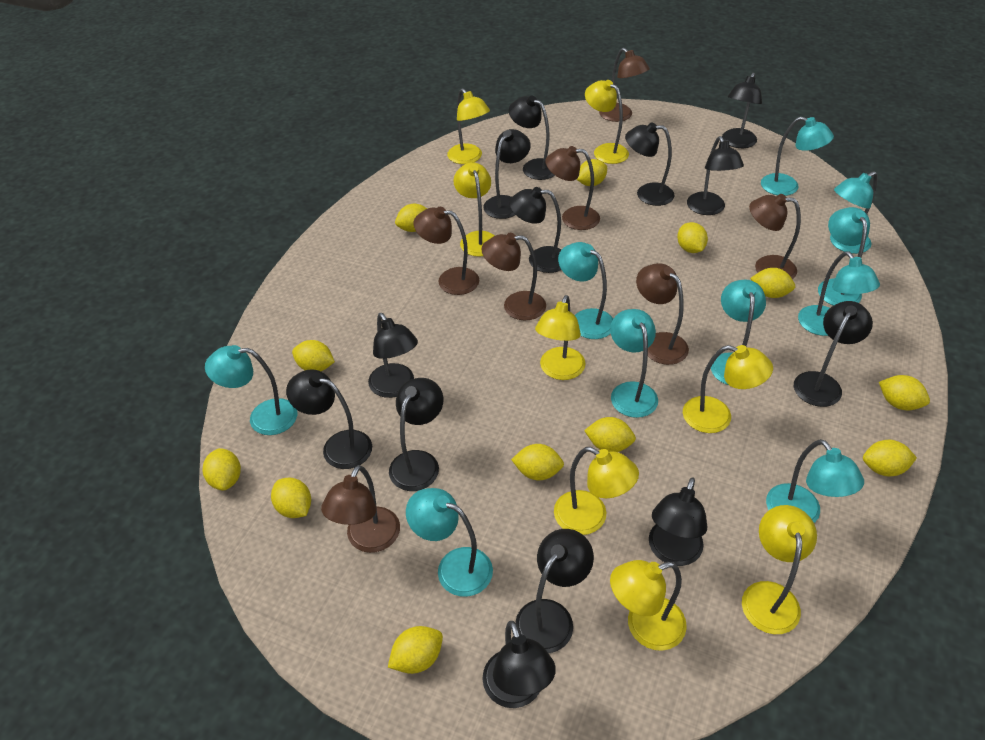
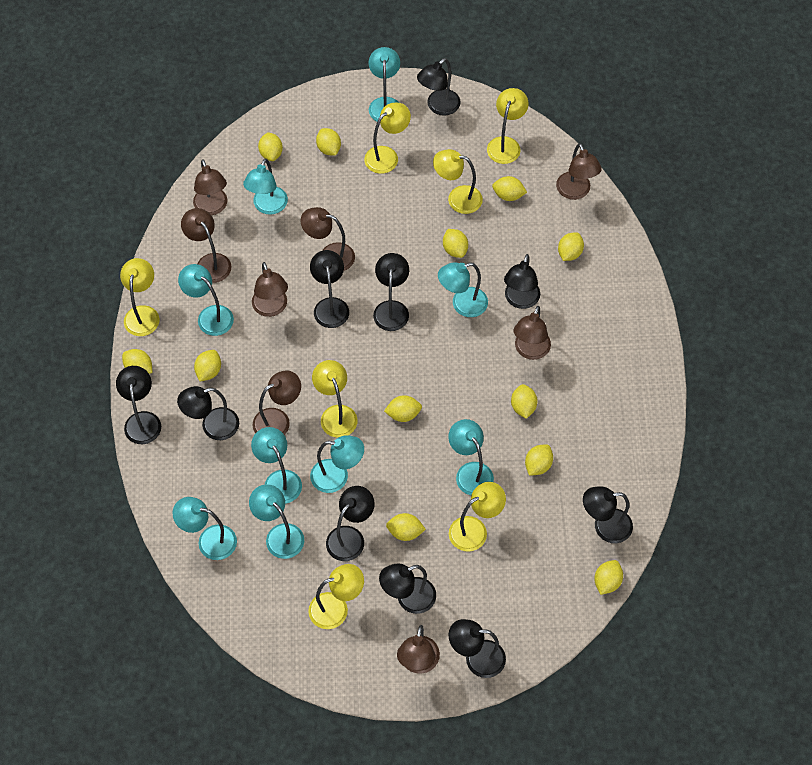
black lamp: 13 -> 10
brown lamp: 7 -> 8
turquoise lamp: 10 -> 9
yellow lamp: 8 -> 7

